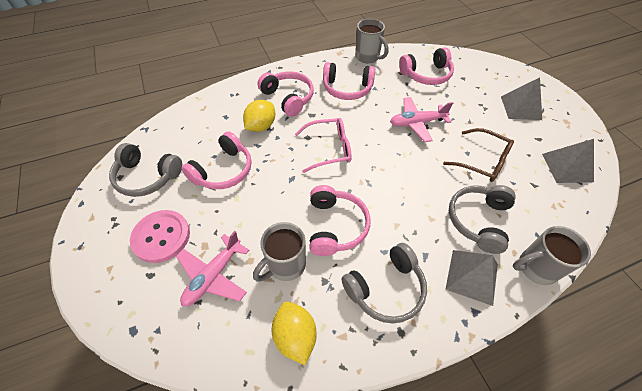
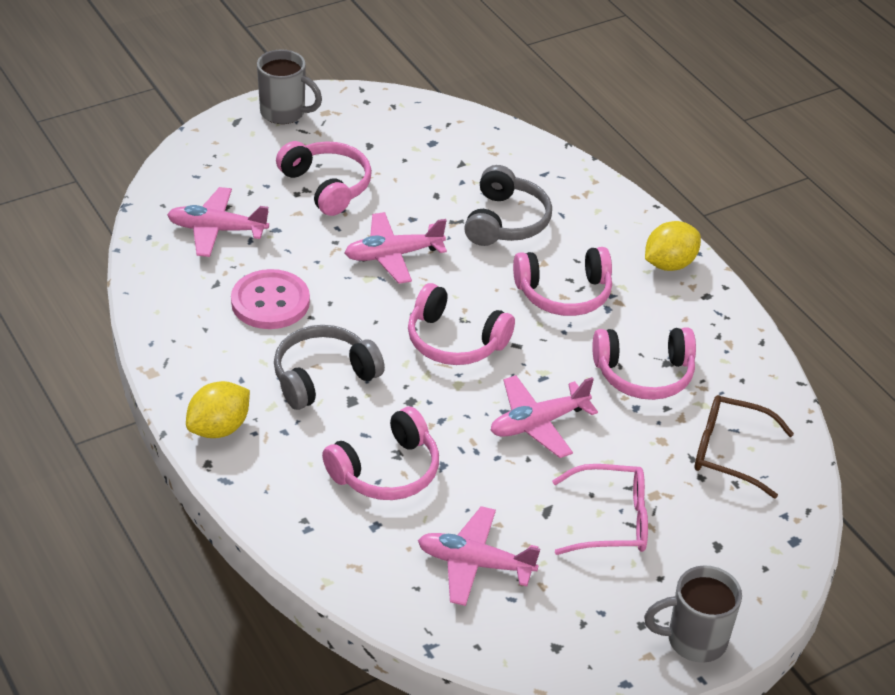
grey headphones: 3 -> 2
grey mug: 3 -> 2
grey pyramid: 3 -> 0
pink plane: 2 -> 4

